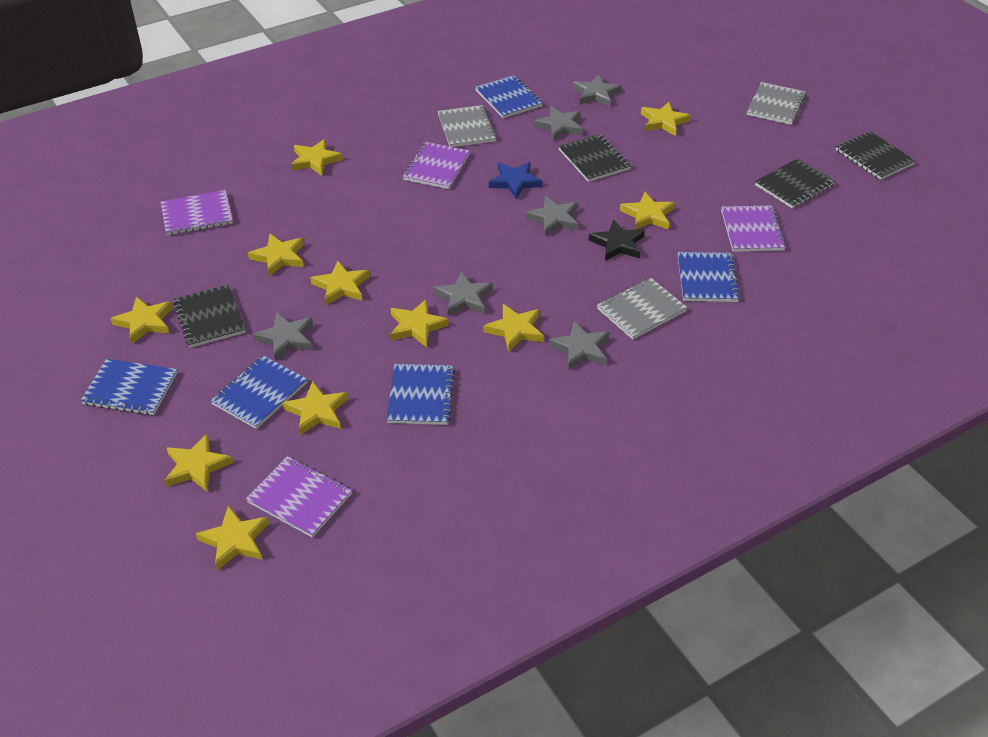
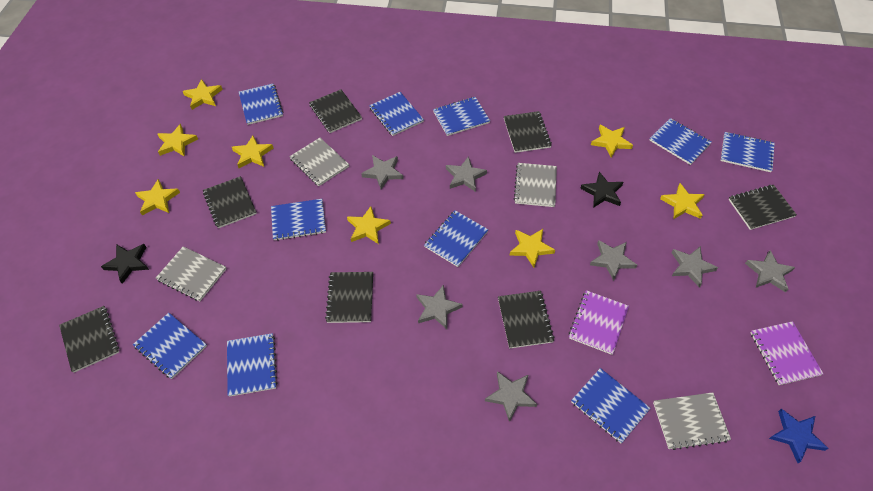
black notebook: 4 -> 7
black star: 1 -> 2
blue notebook: 5 -> 10
grey notebook: 3 -> 4
grey star: 6 -> 7
purple notebook: 4 -> 2
yellow star: 11 -> 8

